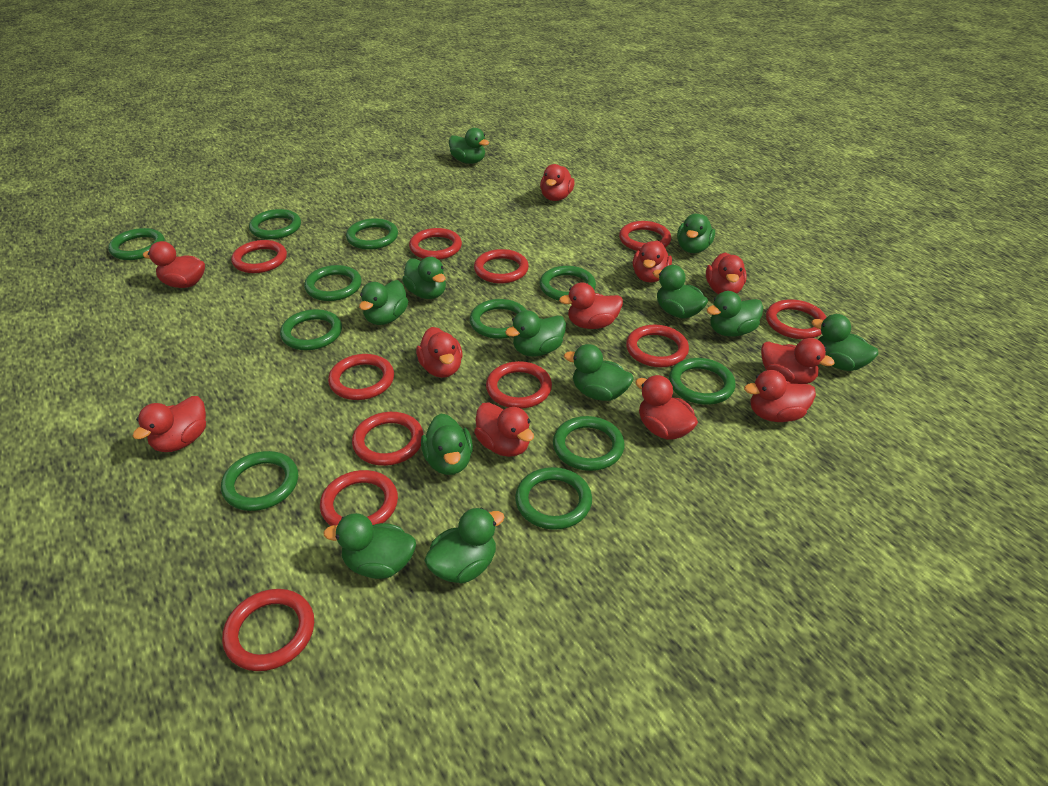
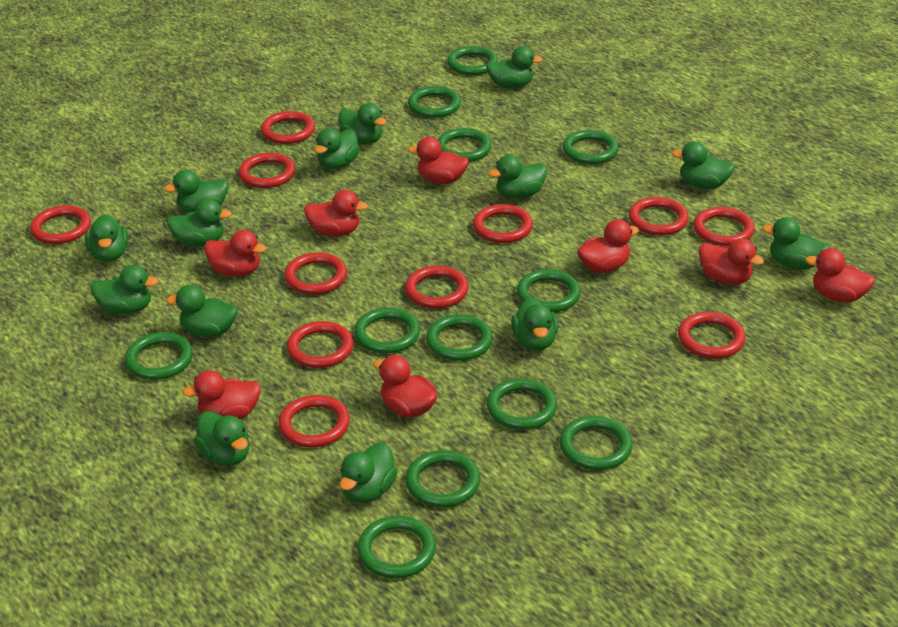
green duck: 12 -> 14
green ring: 11 -> 12
red duck: 11 -> 8

